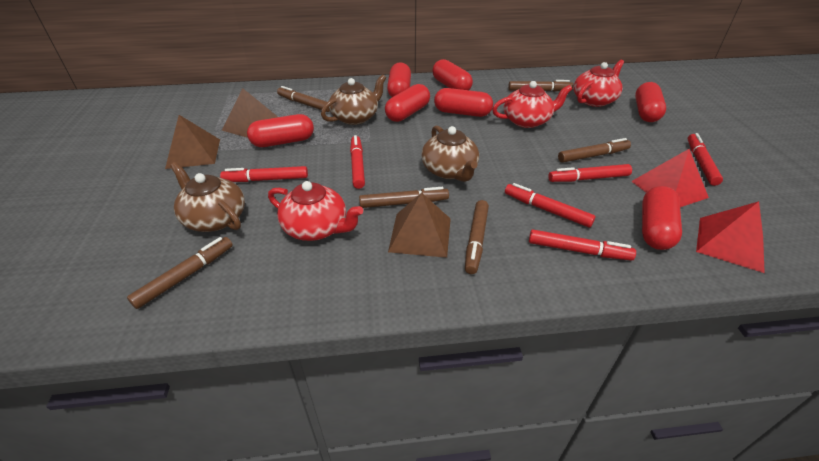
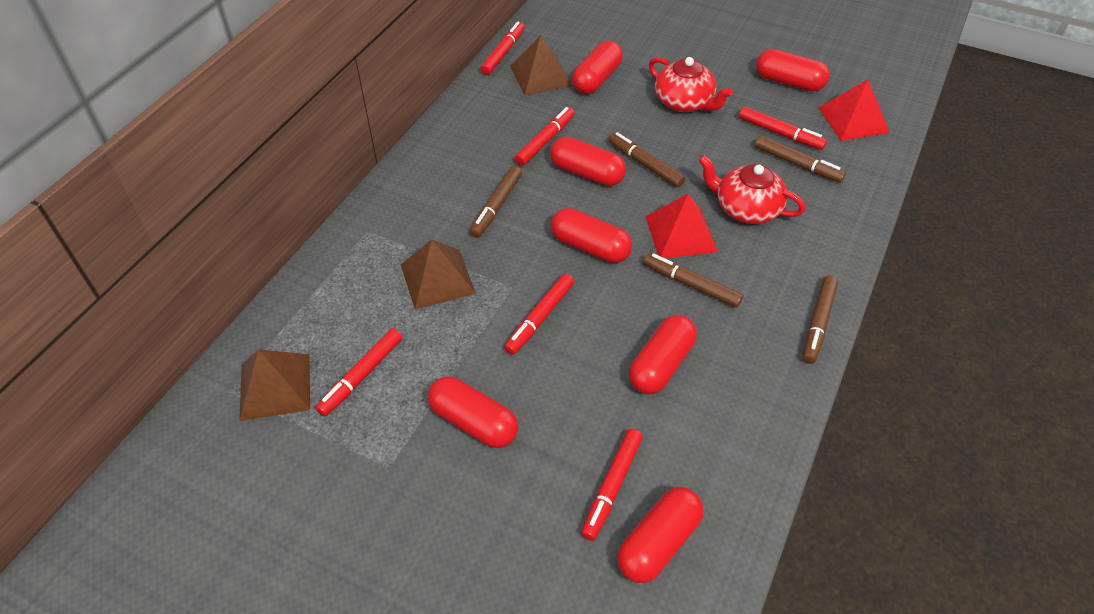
brown marker: 6 -> 5
brown teapot: 3 -> 0
red teapot: 3 -> 2

